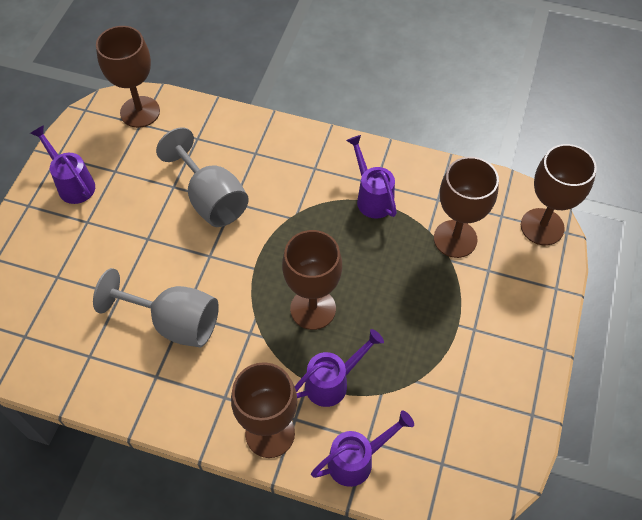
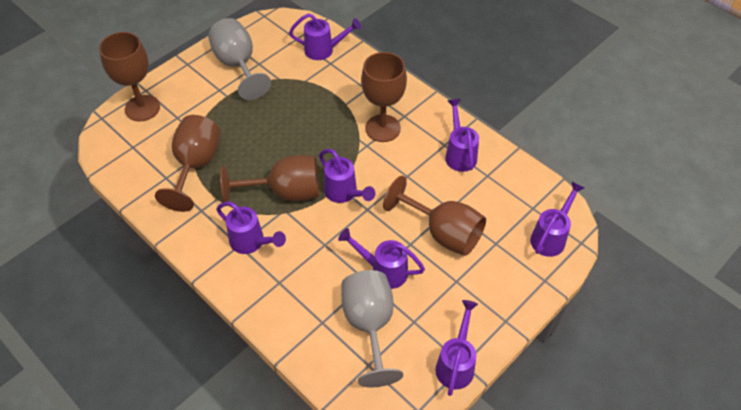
purple watering can: 4 -> 7

